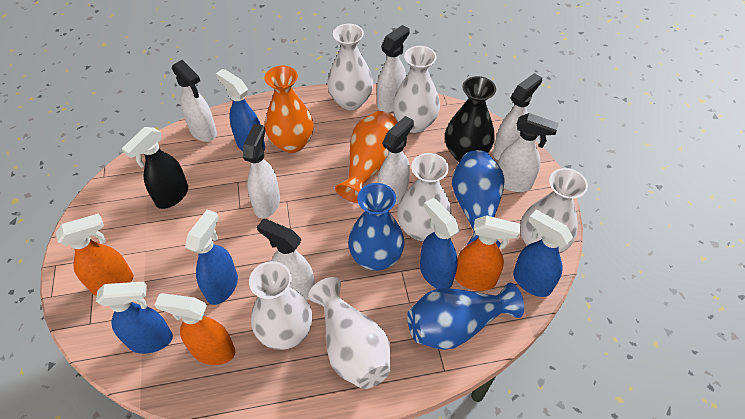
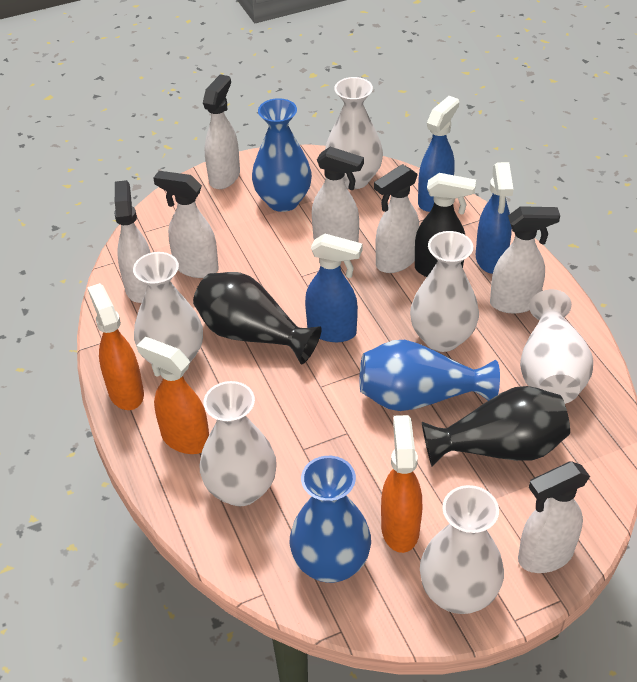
black vase: 1 -> 2
blue spray bottle: 5 -> 3
orange vase: 2 -> 0

